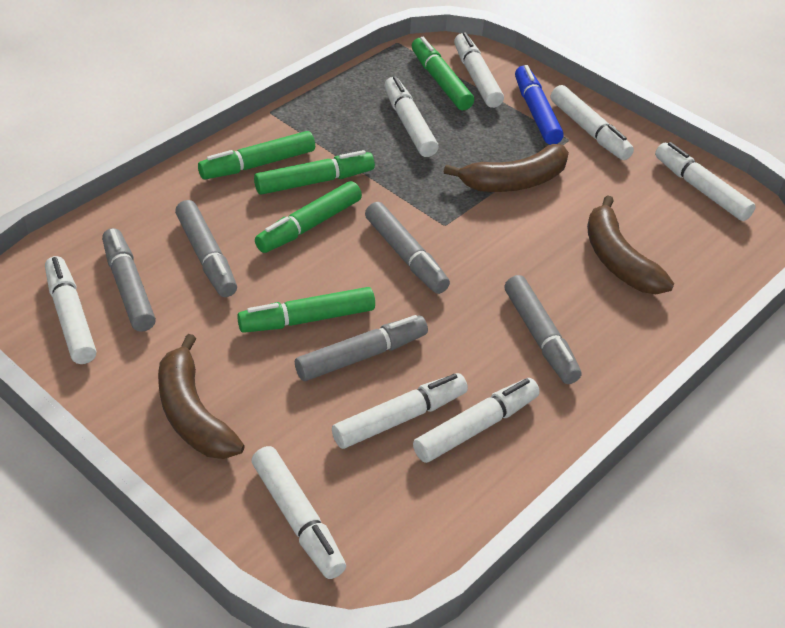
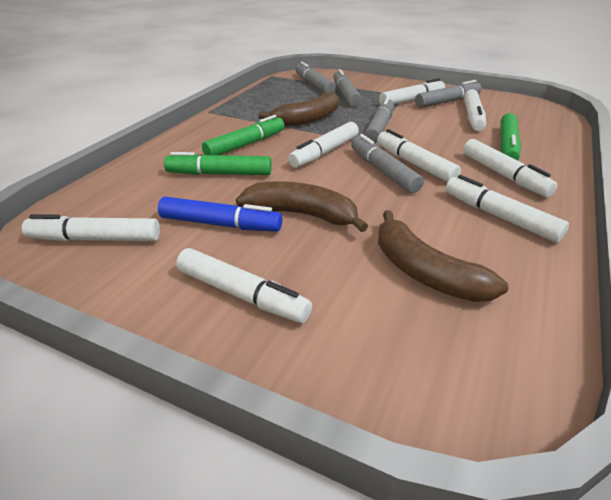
green marker: 5 -> 3

